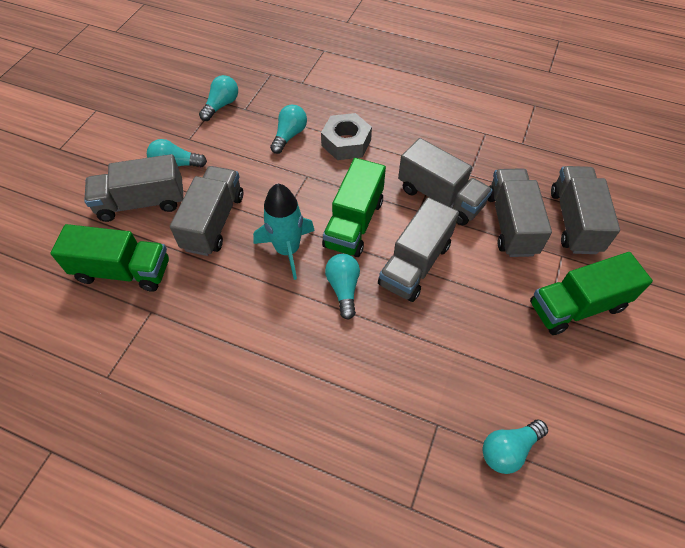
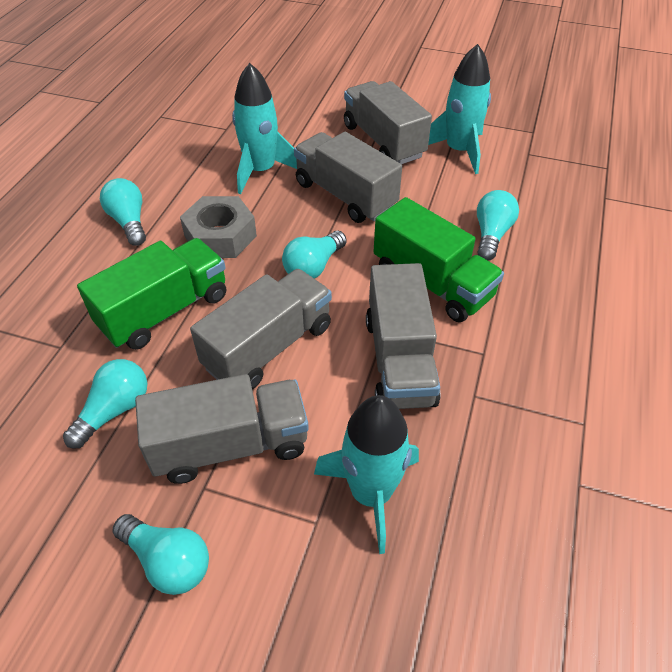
green truck: 3 -> 2
grey truck: 6 -> 5
turquoise rocket: 1 -> 3

